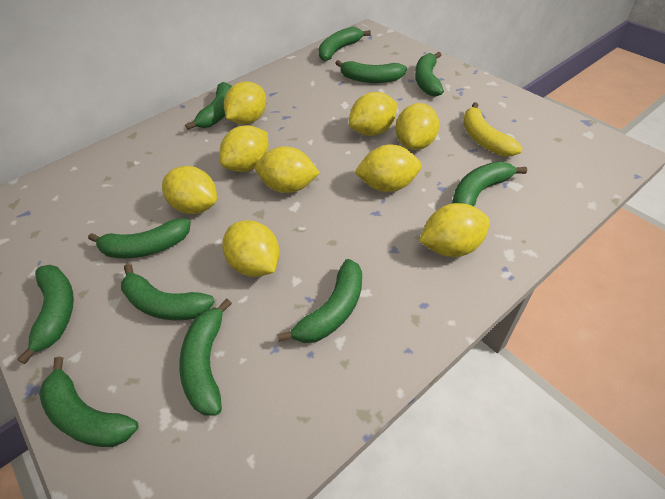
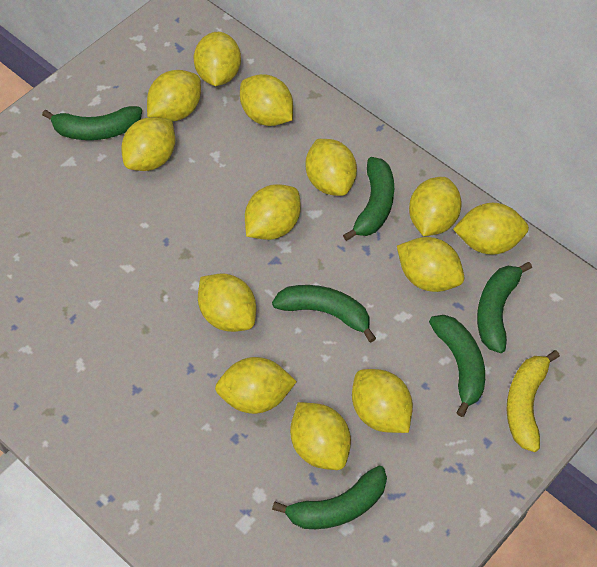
green banana: 11 -> 6
yellow lemon: 9 -> 13

